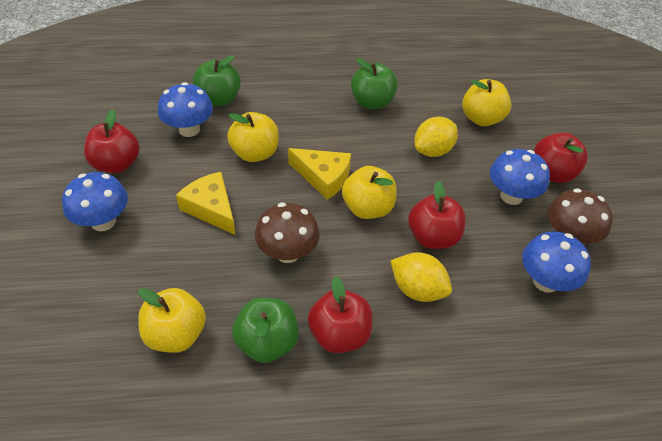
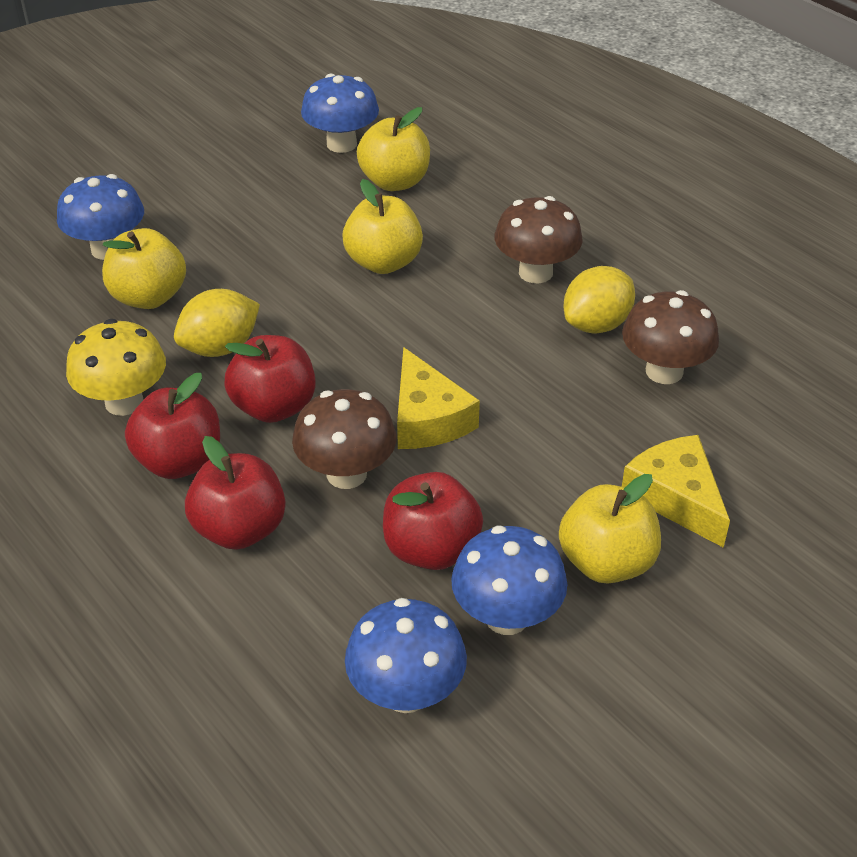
brown mushroom: 2 -> 3
green apple: 3 -> 0
yellow mushroom: 0 -> 1

